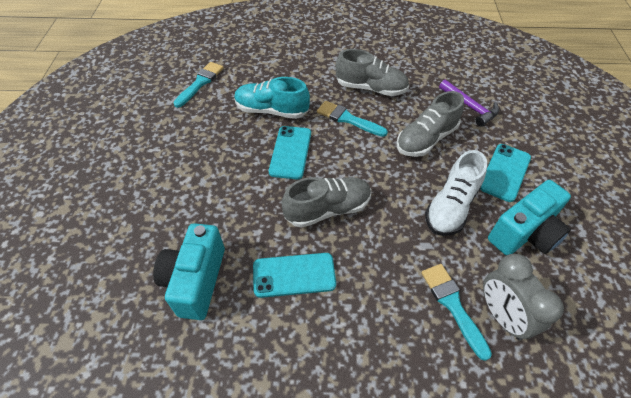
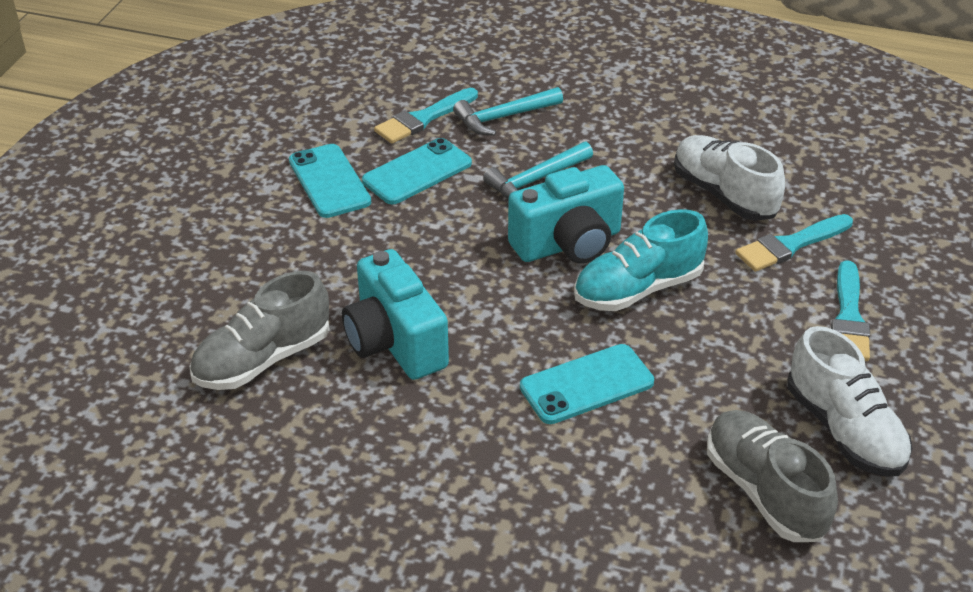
grey clock: 1 -> 0
grey shoe: 3 -> 2
purple hammer: 1 -> 0
turquoise hammer: 0 -> 2
white shoe: 1 -> 2

